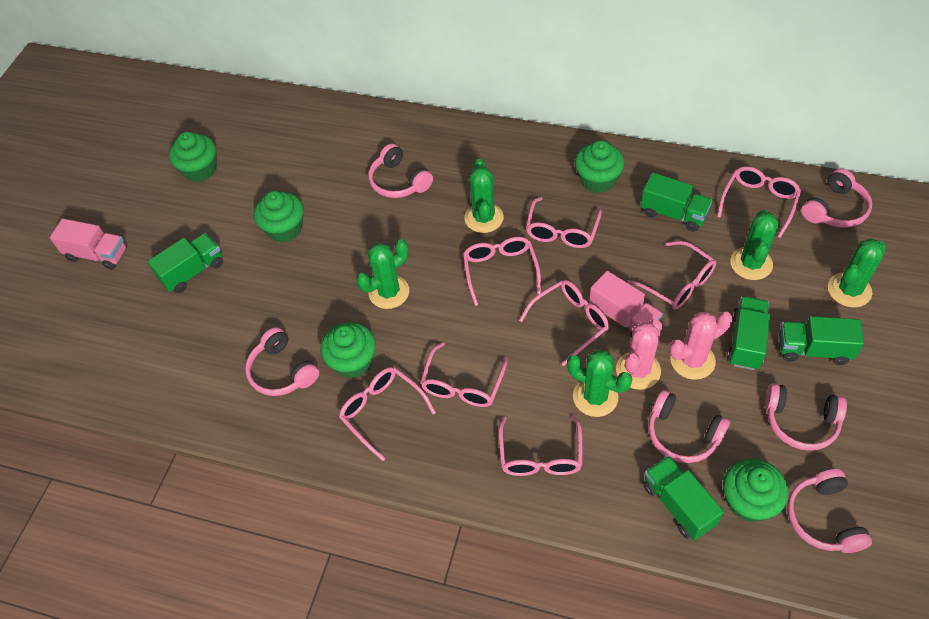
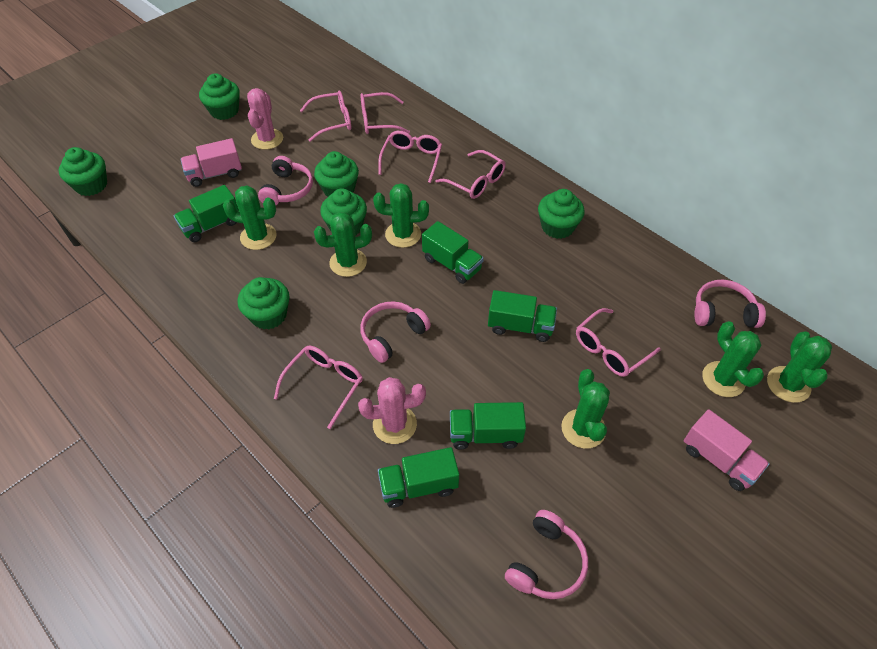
green cactus: 5 -> 6
green cupcake: 5 -> 6
pink glasses: 8 -> 6
pink headphones: 6 -> 4

